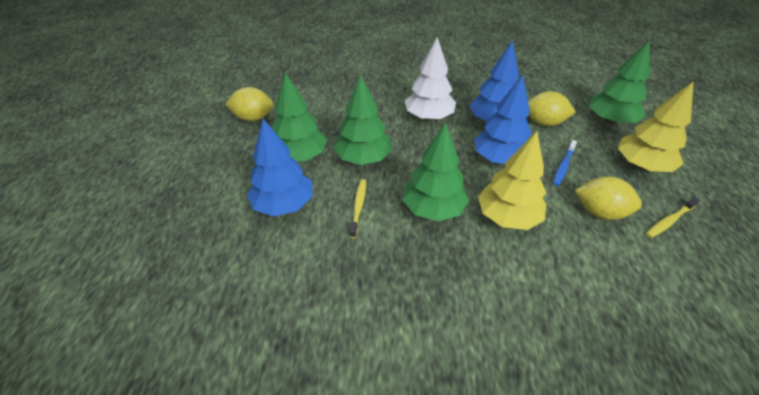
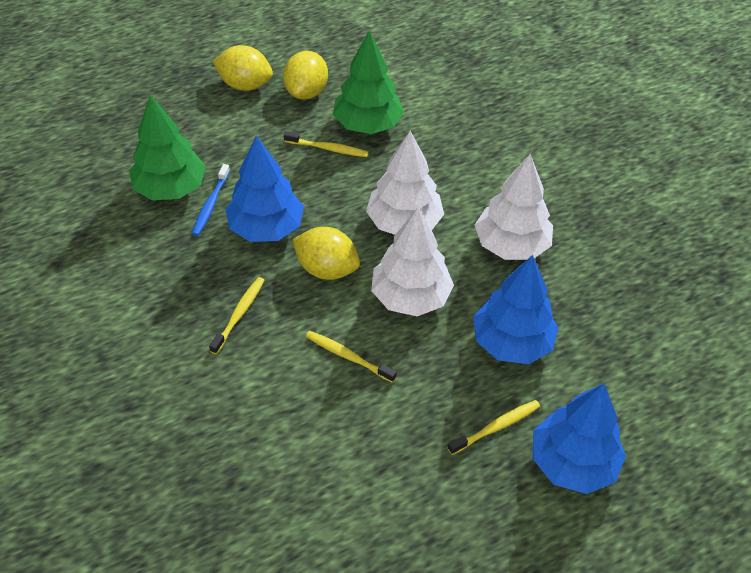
green tree: 4 -> 2
white tree: 1 -> 3
yellow toothbrush: 2 -> 4
yellow tree: 2 -> 0

